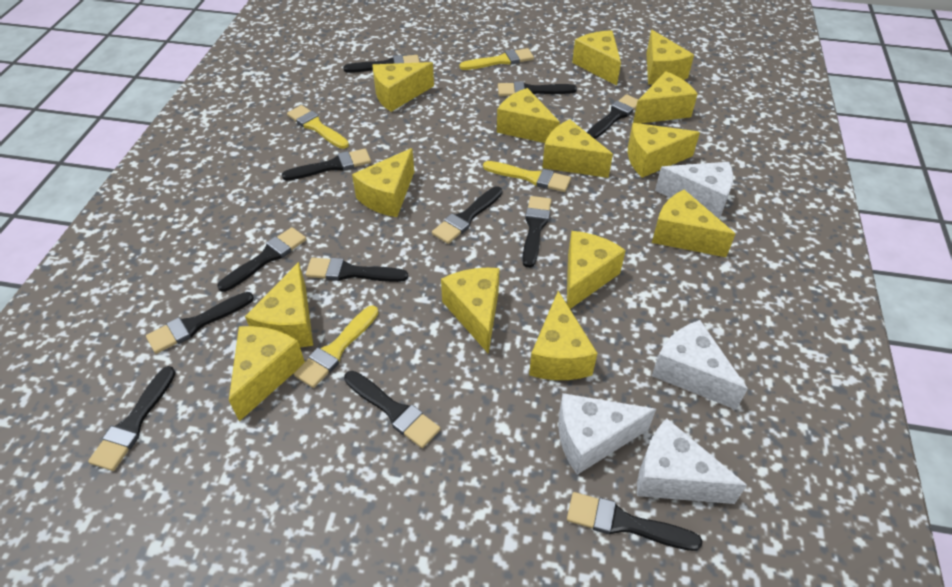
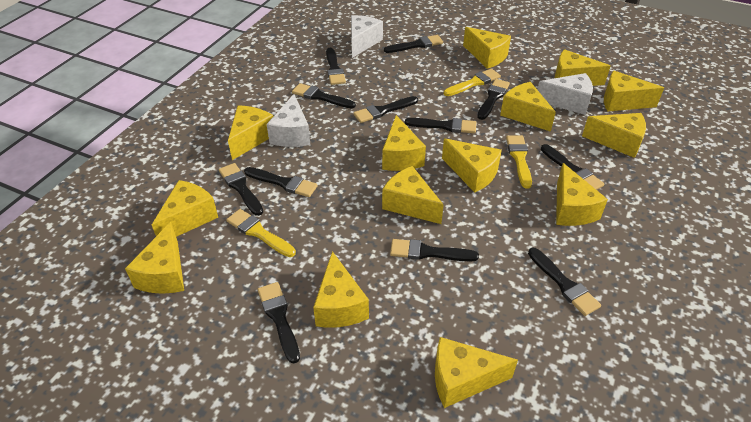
white cheese: 4 -> 3
yellow brush: 4 -> 3

